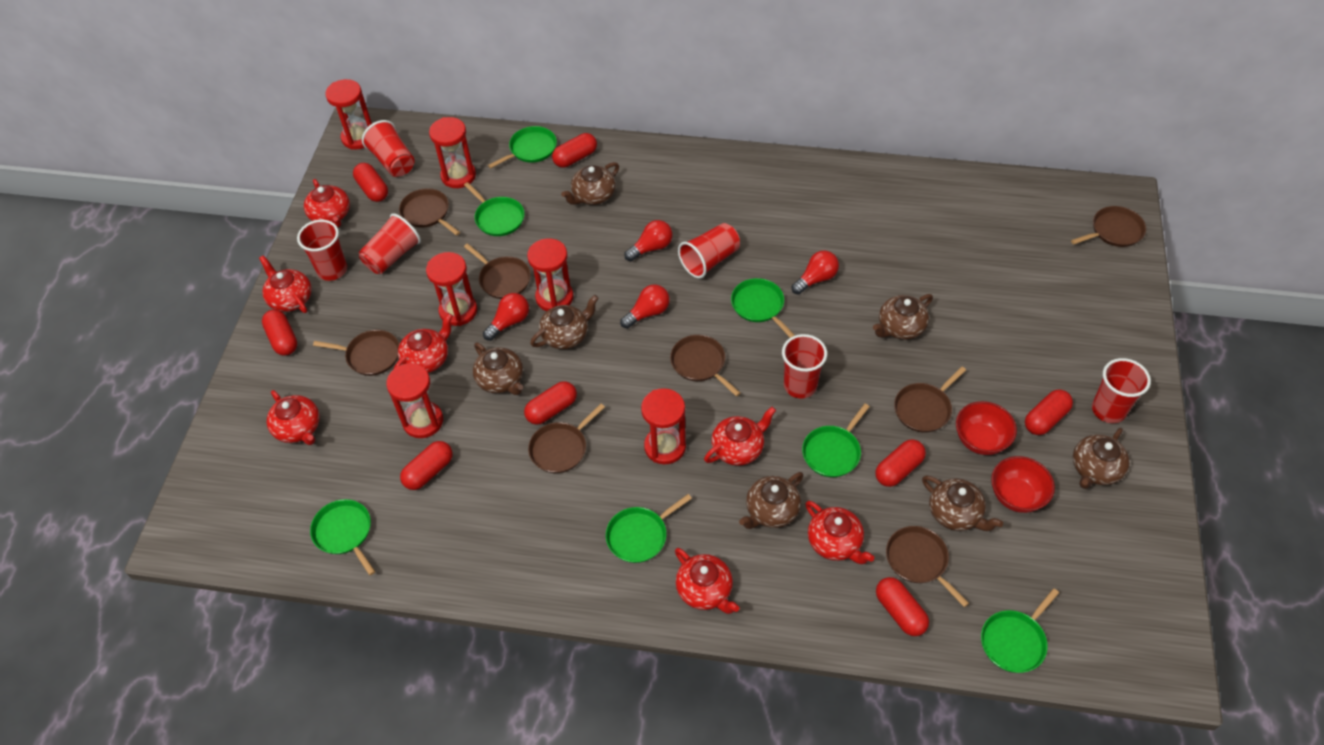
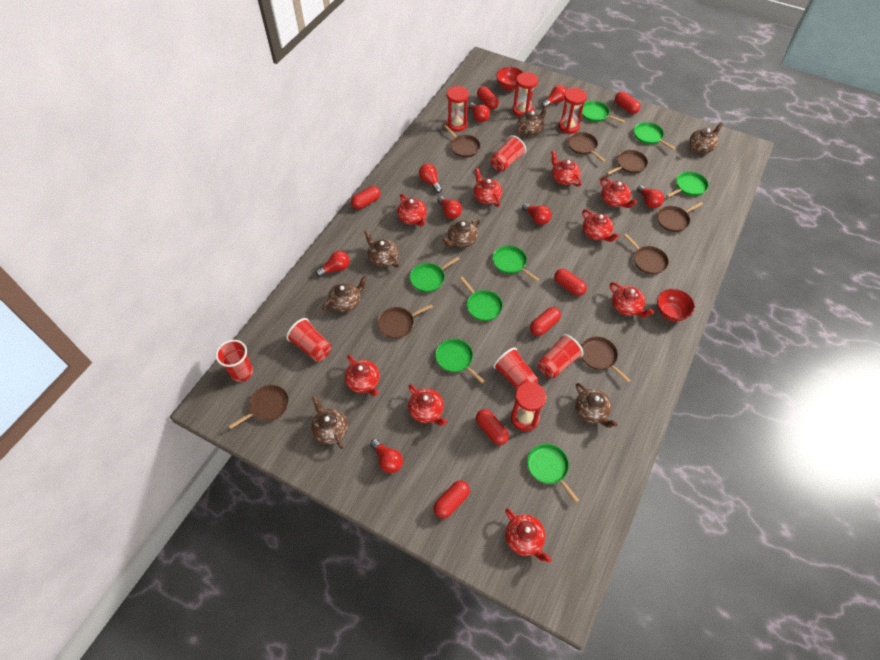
green pan: 7 -> 8
red capsule: 8 -> 7
red cup: 6 -> 5
red hourglass: 6 -> 4
red light bulb: 4 -> 8
red teapot: 7 -> 9

